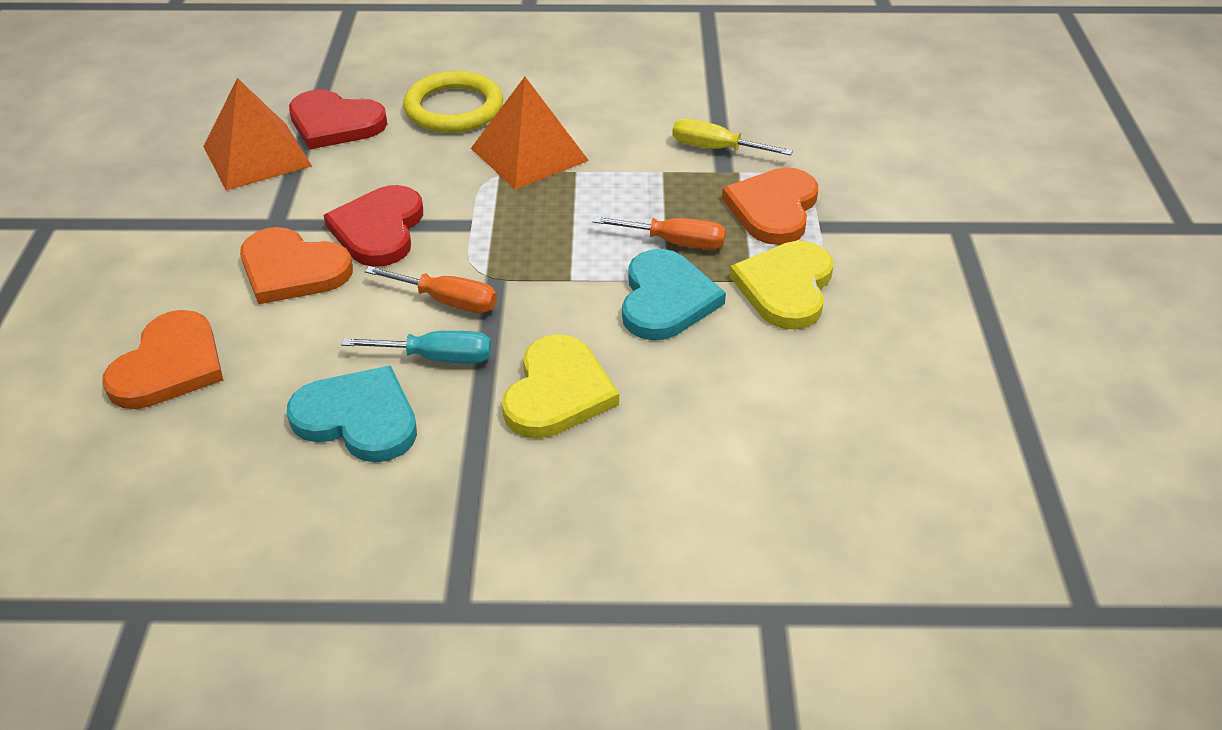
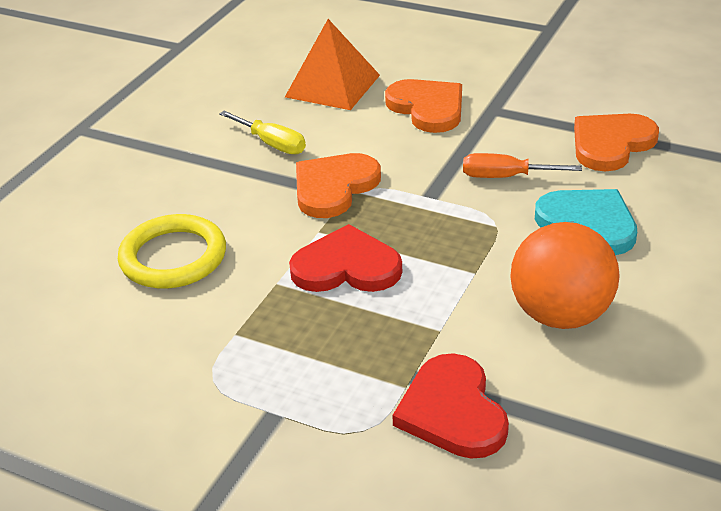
orange ball: 0 -> 1
orange pyramid: 2 -> 1
orange screwdriver: 2 -> 1
turquoise heart: 2 -> 1
turquoise screwdriver: 1 -> 0
yellow heart: 2 -> 0

